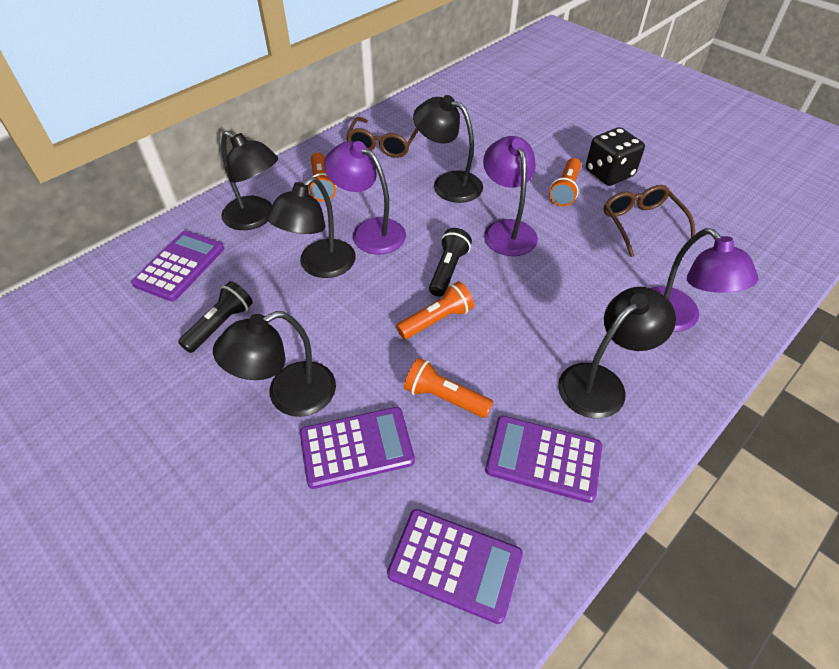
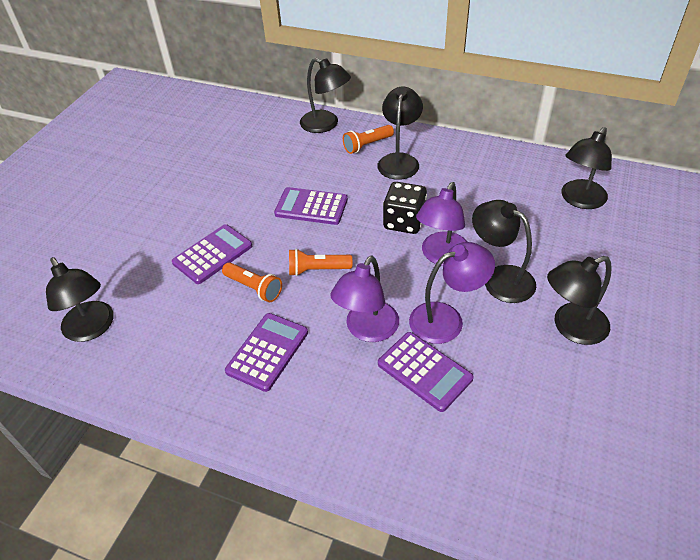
black flashlight: 2 -> 0
black lamp: 5 -> 6
brown glasses: 2 -> 0
orange flashlight: 4 -> 3

